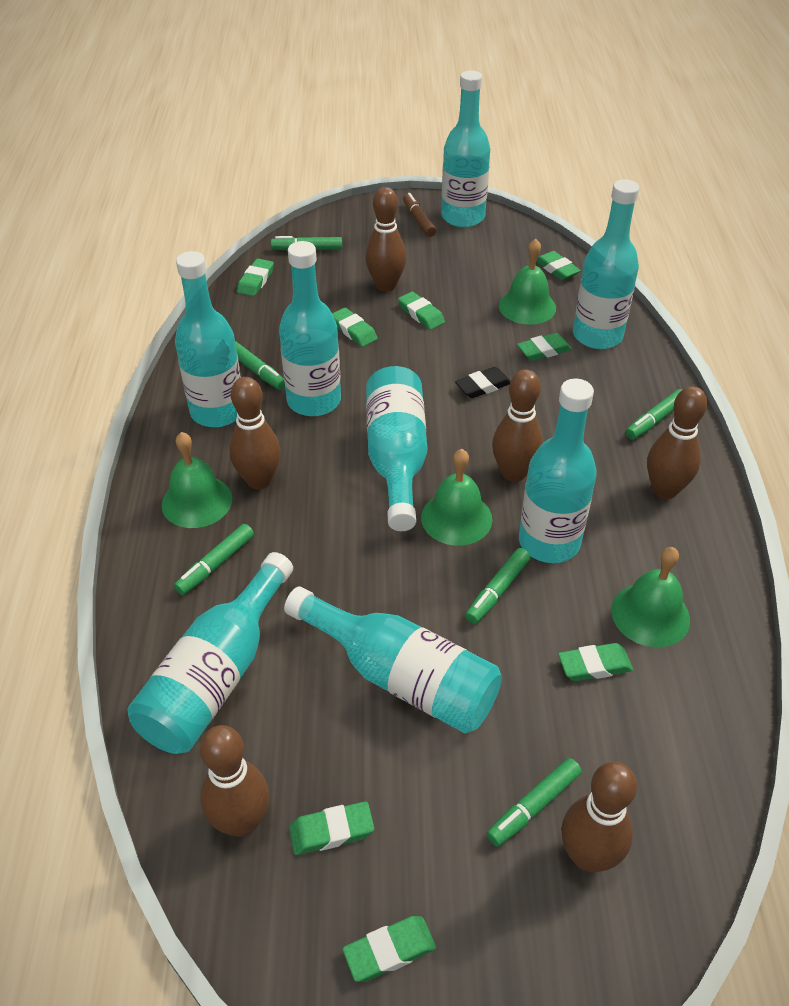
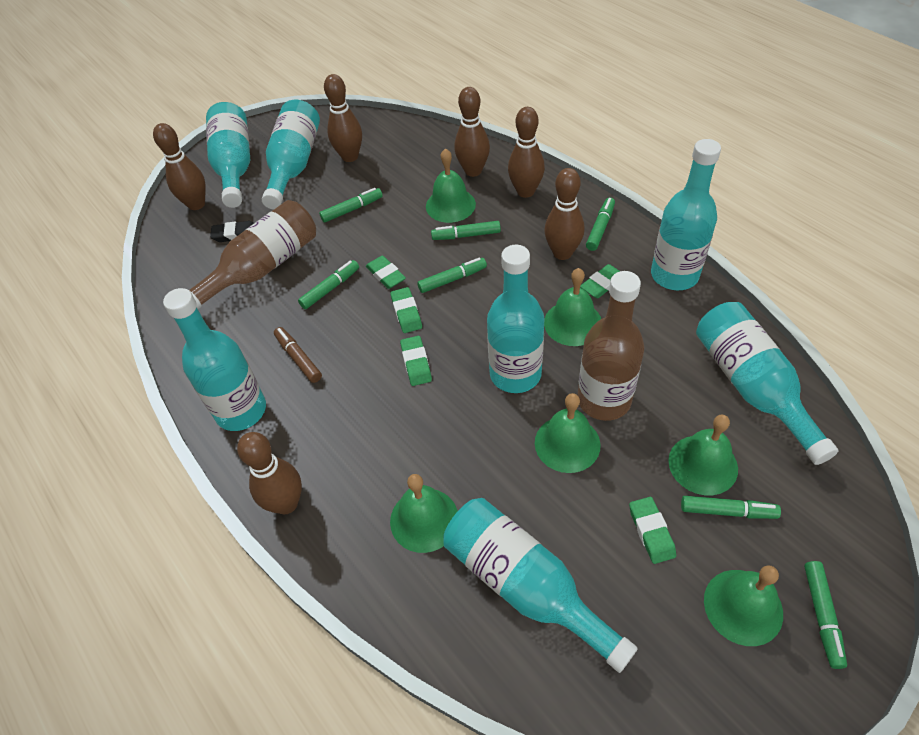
brown bottle: 0 -> 2
green bell: 4 -> 6
green eraser: 8 -> 5
green marker: 6 -> 7
turquoise bottle: 8 -> 7

